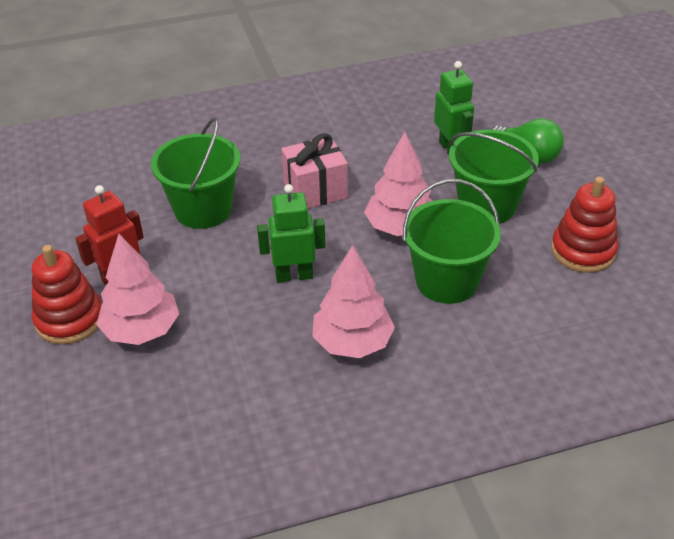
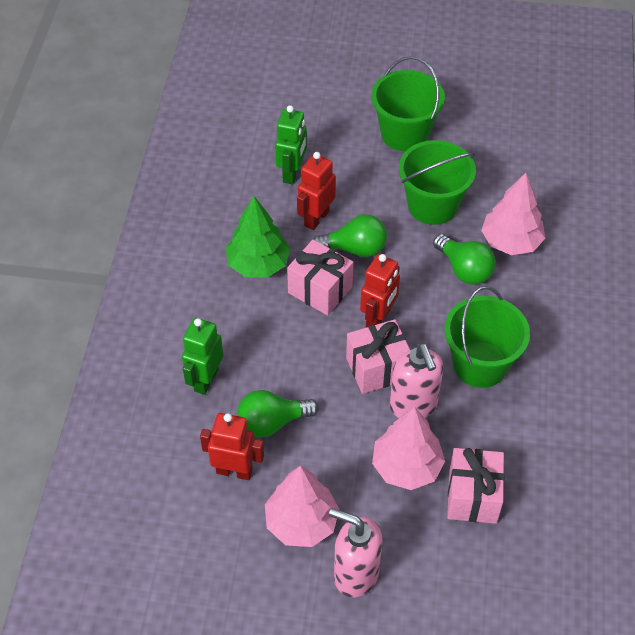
green light bulb: 1 -> 3
green tree: 0 -> 1
pink gift: 1 -> 3
pink soap dispenser: 0 -> 2
red robot: 1 -> 3
red stacking toy: 2 -> 0

